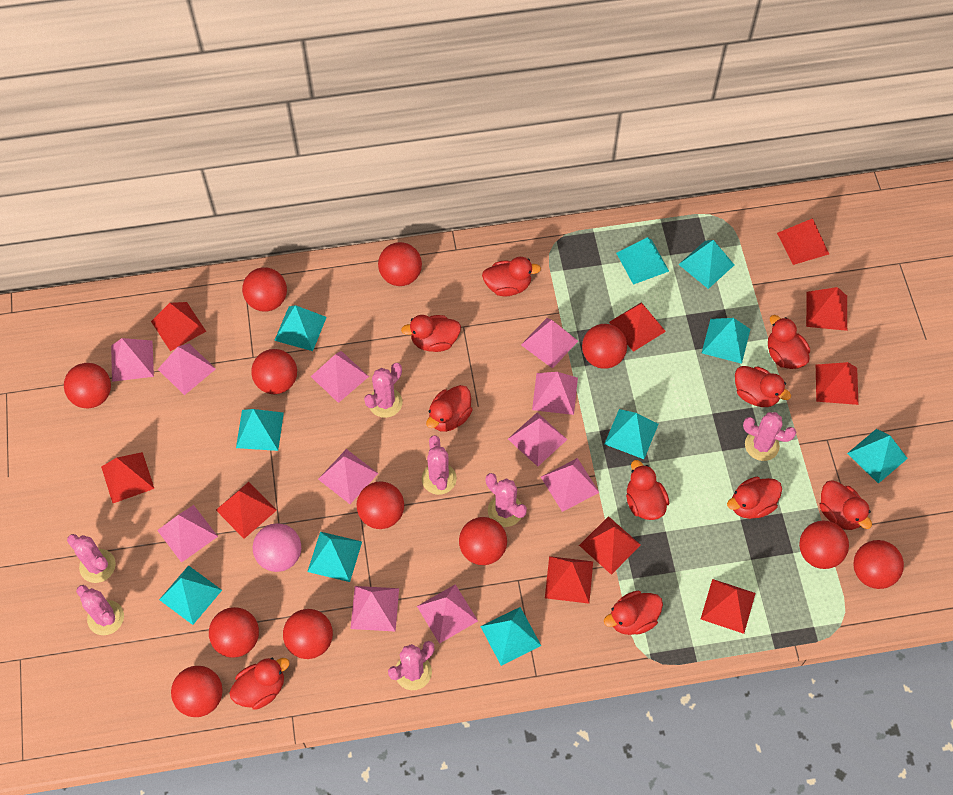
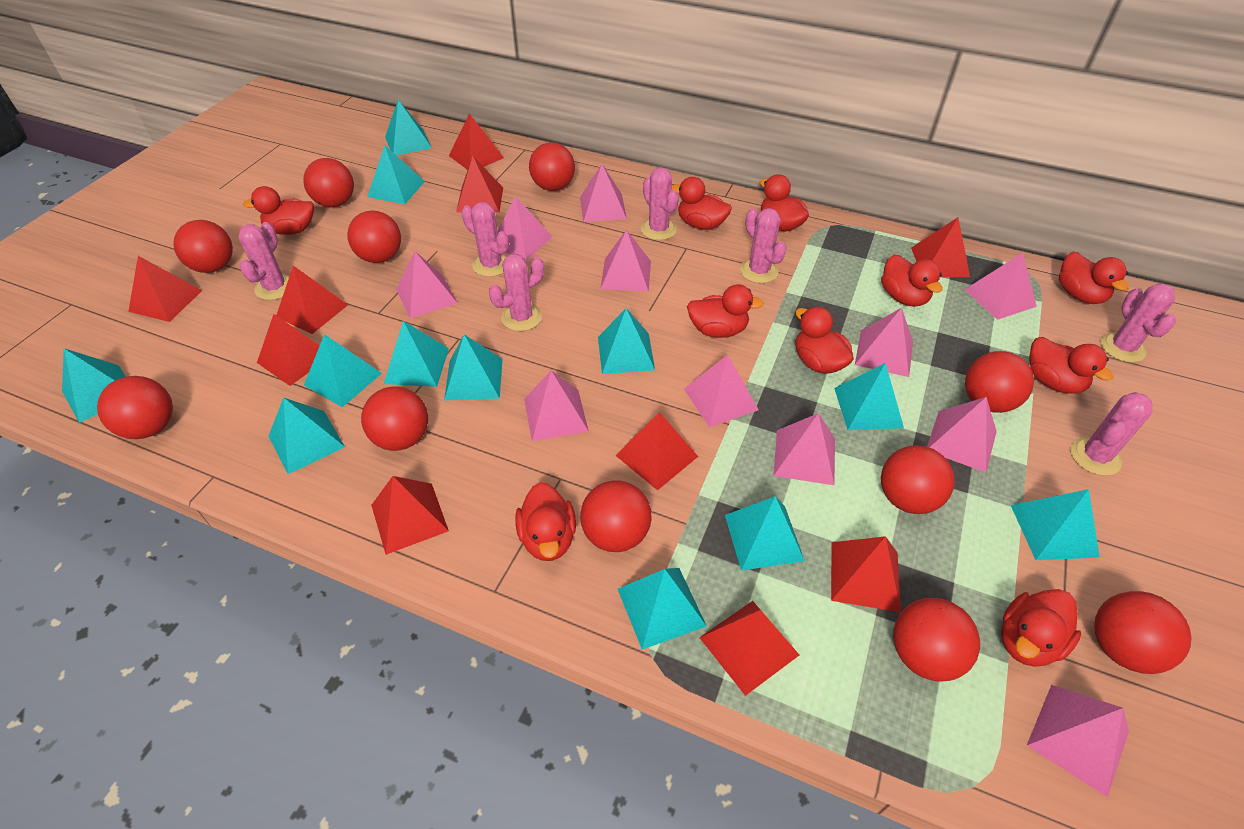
pink ball: 1 -> 0
red ball: 12 -> 11
turquoise pyramid: 10 -> 12

